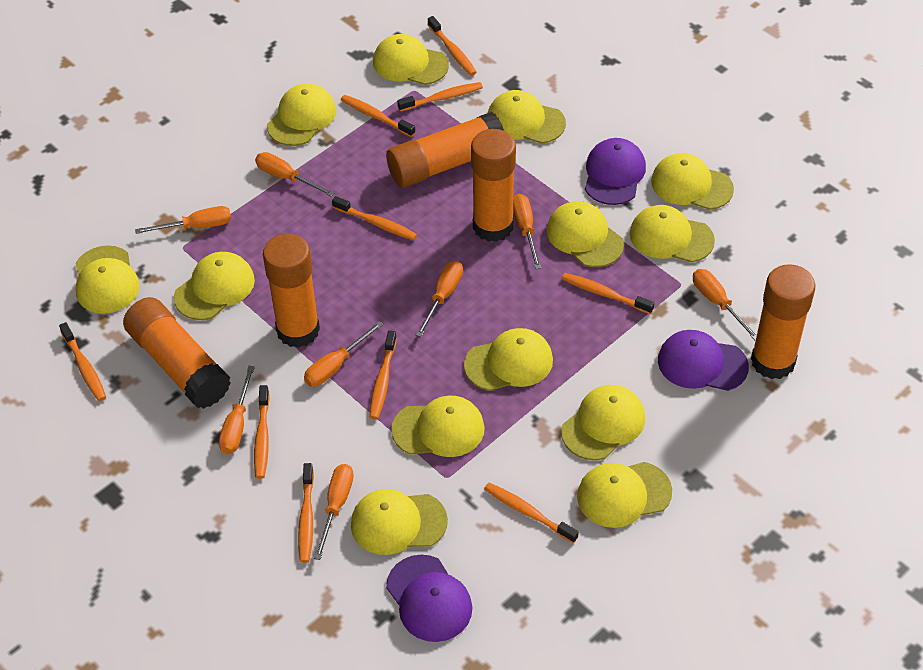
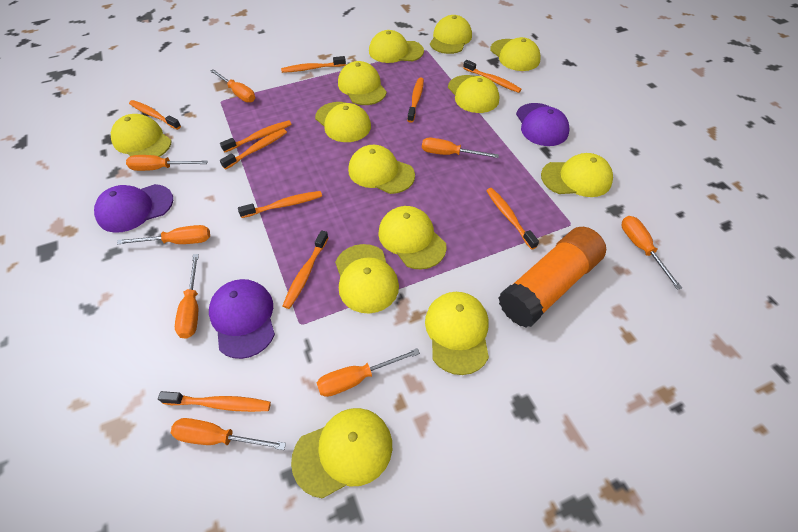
orange glue stick: 5 -> 1

